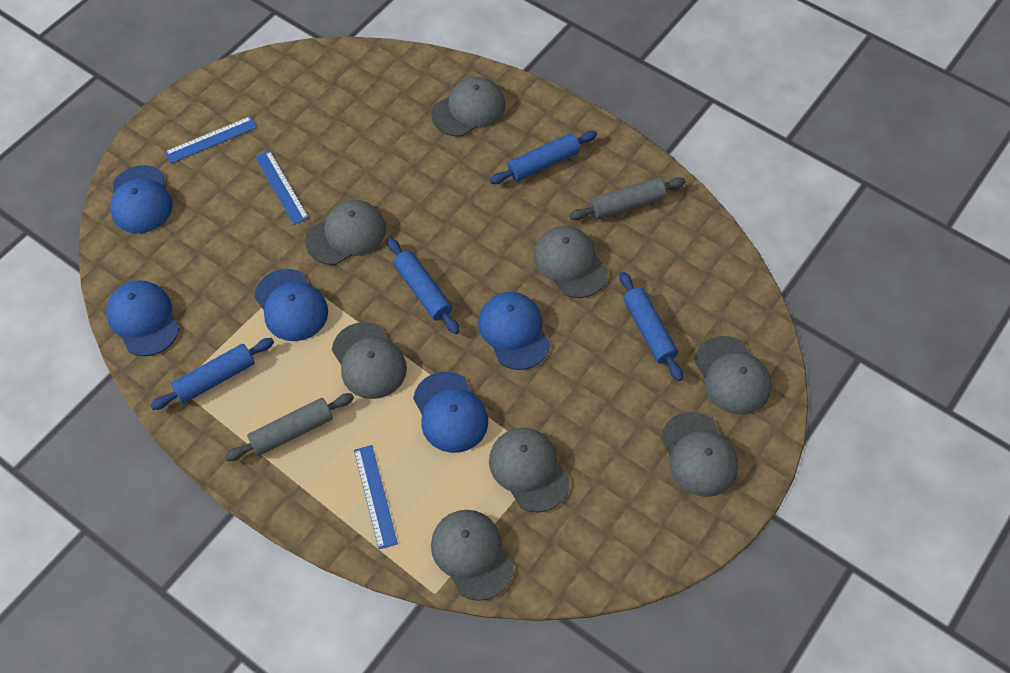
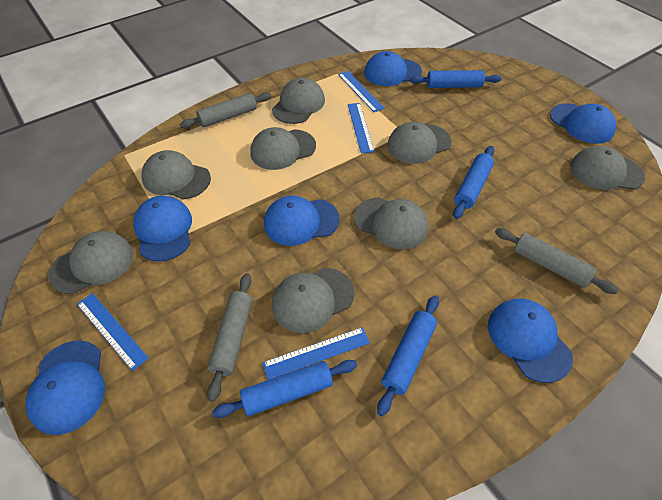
blue cap: 5 -> 6
blue ruler: 3 -> 4
grey rolling pin: 2 -> 3

